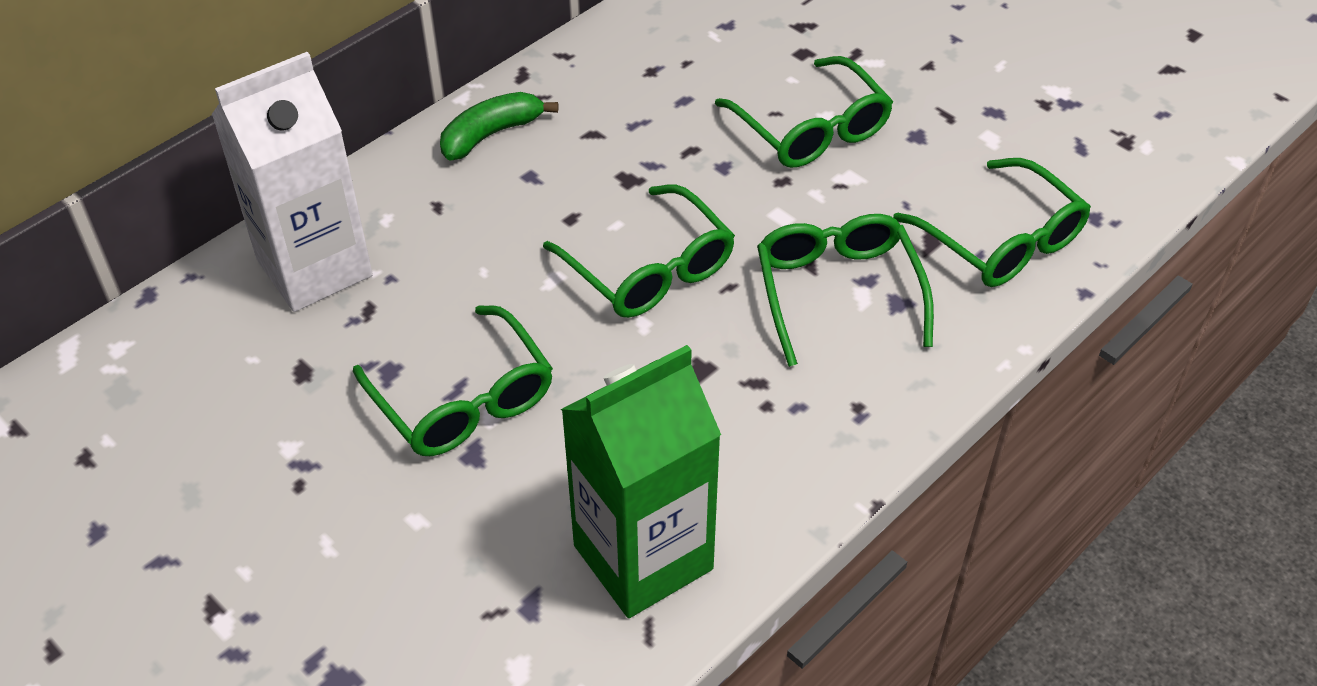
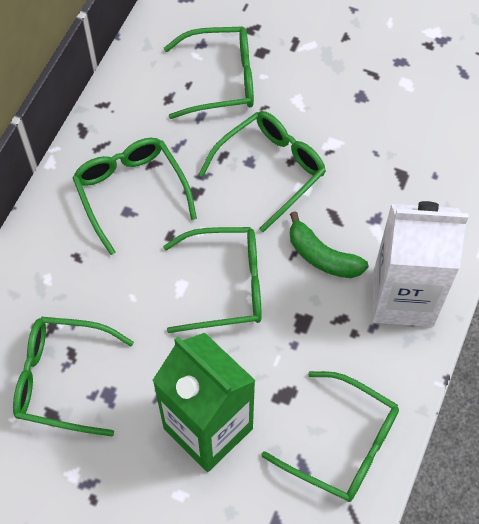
green glasses: 5 -> 6

